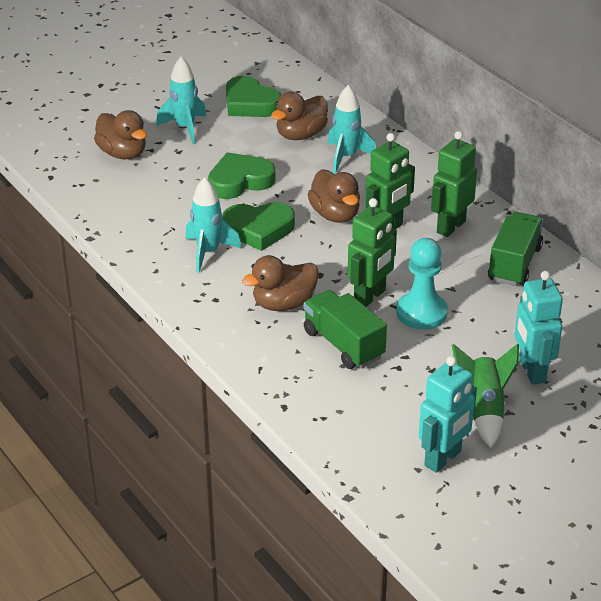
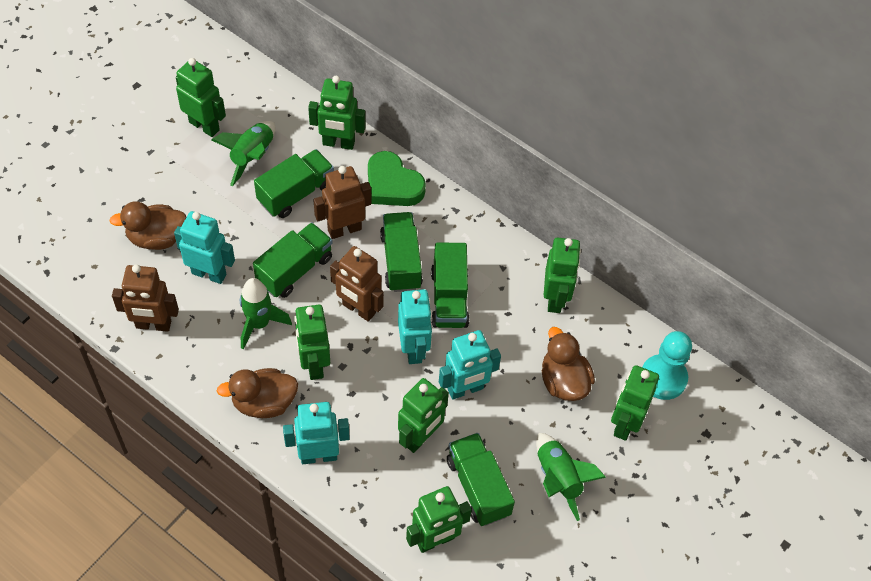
brown duck: 4 -> 3
brown robot: 0 -> 3
green heart: 3 -> 1
green robot: 3 -> 7
green rocket: 1 -> 3
green truck: 2 -> 5
turquoise robot: 2 -> 4
turquoise rocket: 3 -> 0

